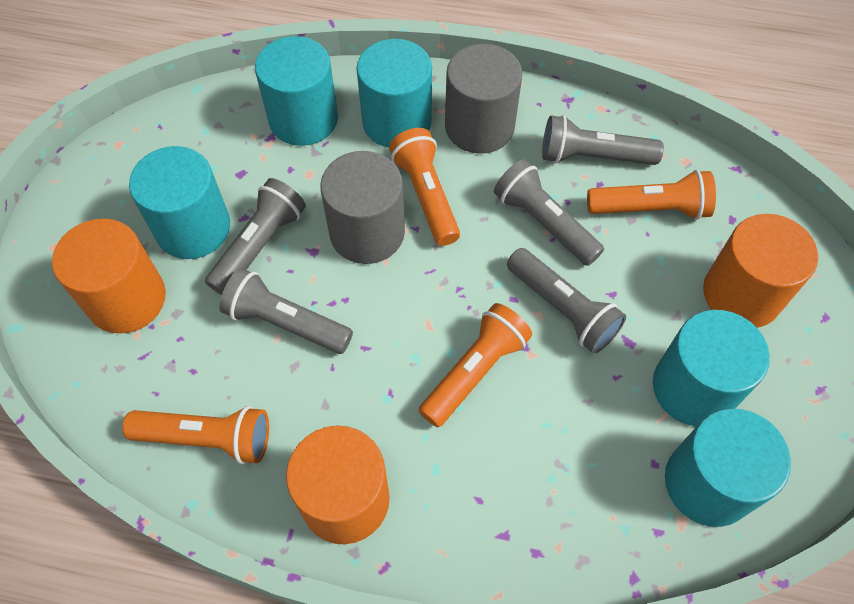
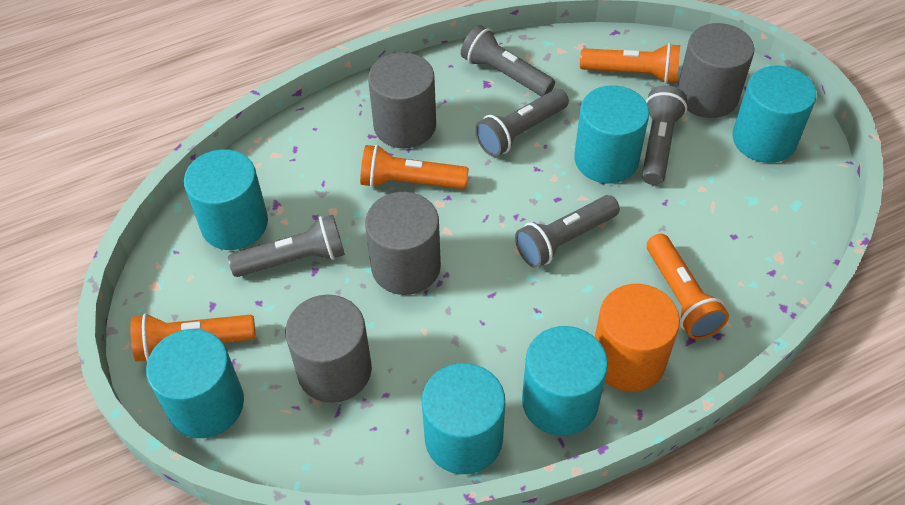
grey cylinder: 2 -> 4
orange cylinder: 3 -> 1
turquoise cylinder: 5 -> 6

